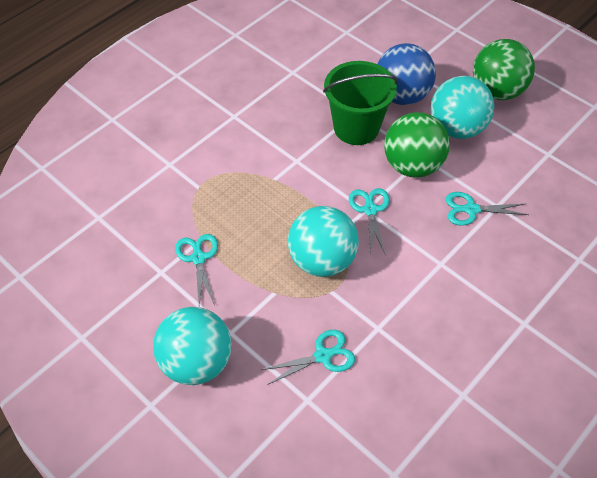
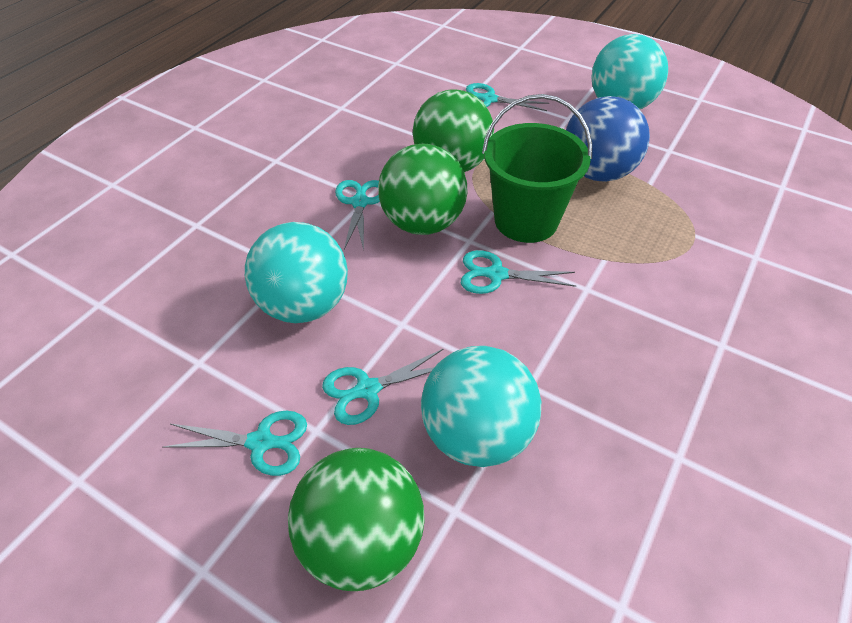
green ball: 2 -> 3
turquoise scissors: 4 -> 5

